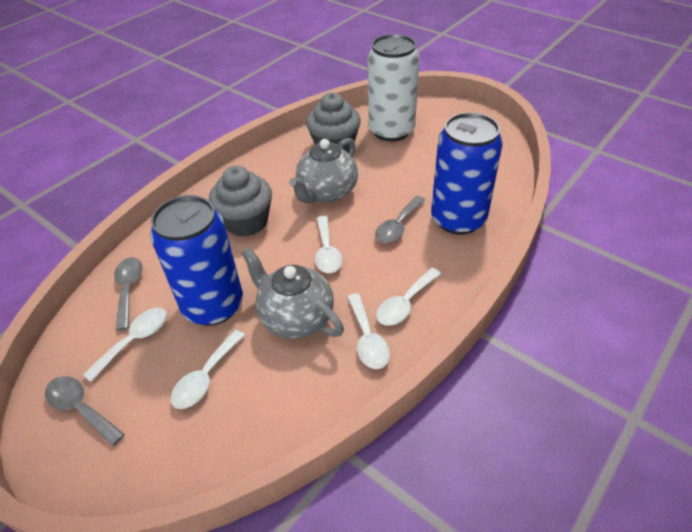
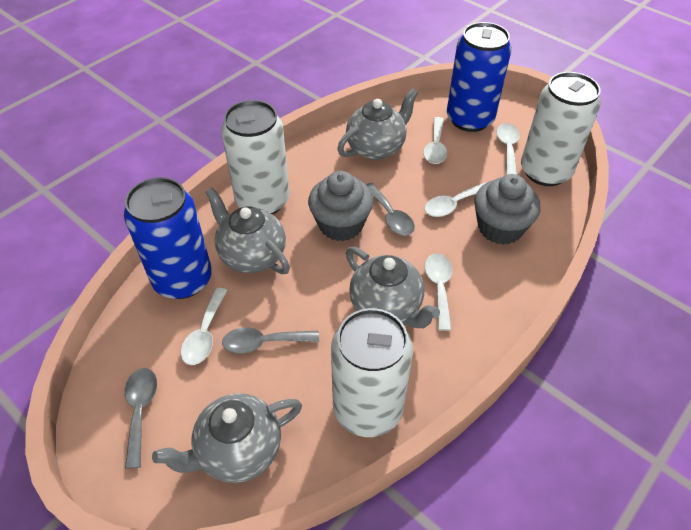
grey teapot: 2 -> 4
white can: 1 -> 3

